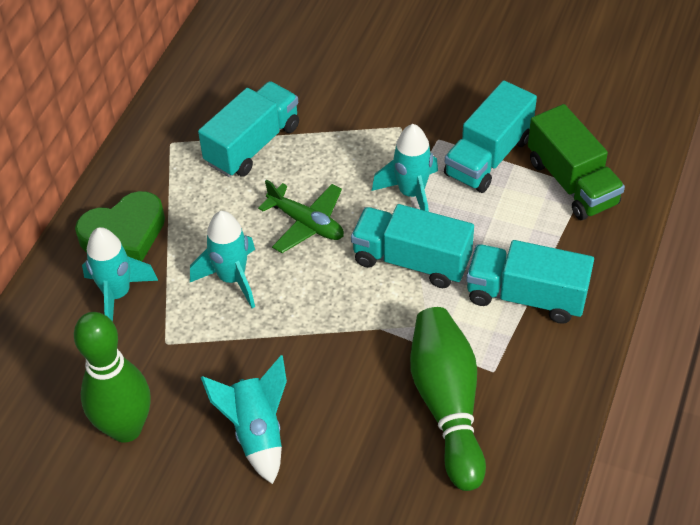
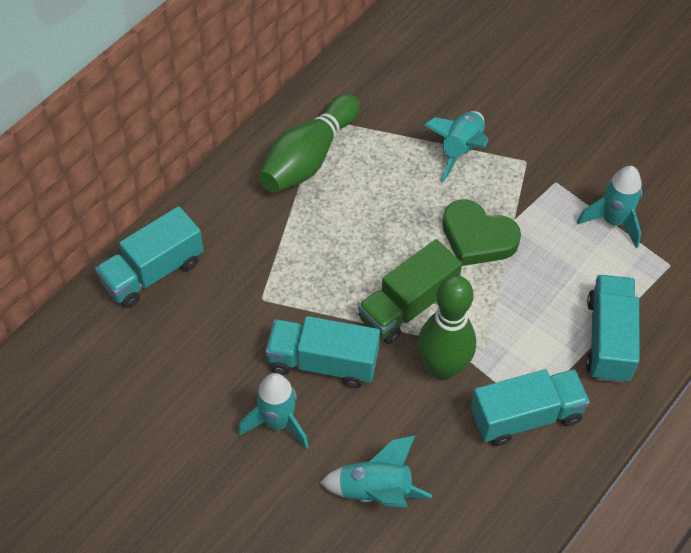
green plane: 1 -> 0

